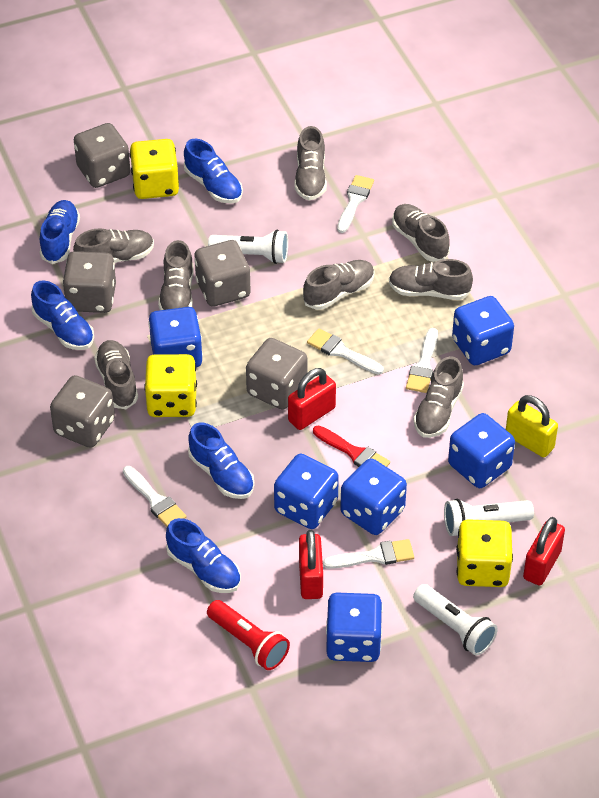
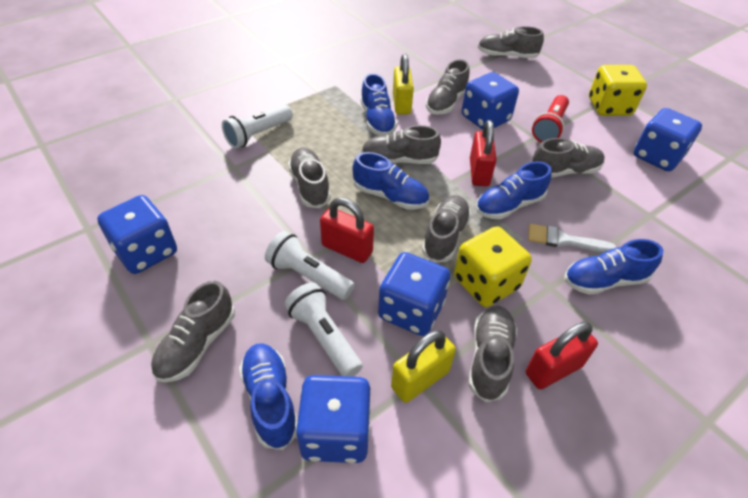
blue dice: 6 -> 5
grey dice: 5 -> 0
red brush: 1 -> 0
white brush: 5 -> 1
yellow dice: 3 -> 2
yellow padlock: 1 -> 2

